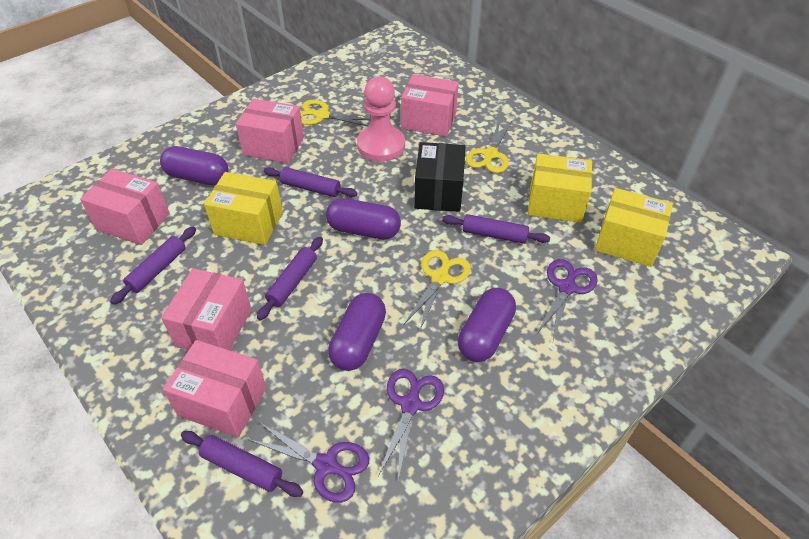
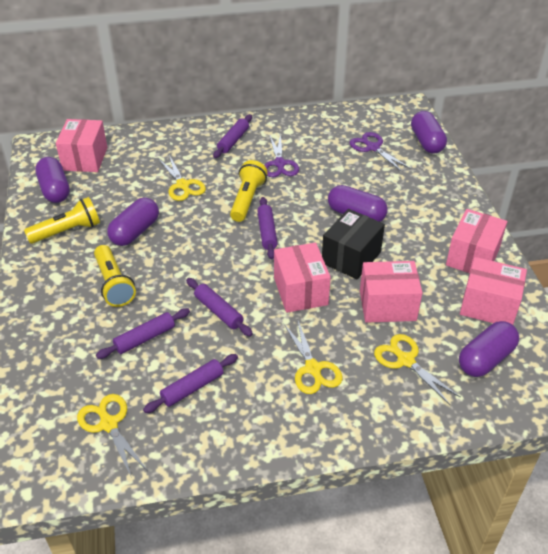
pink pawn: 1 -> 0
purple capsule: 4 -> 5
purple scissors: 3 -> 2
yellow box: 3 -> 0
yellow flashlight: 0 -> 3
yellow scissors: 3 -> 4

